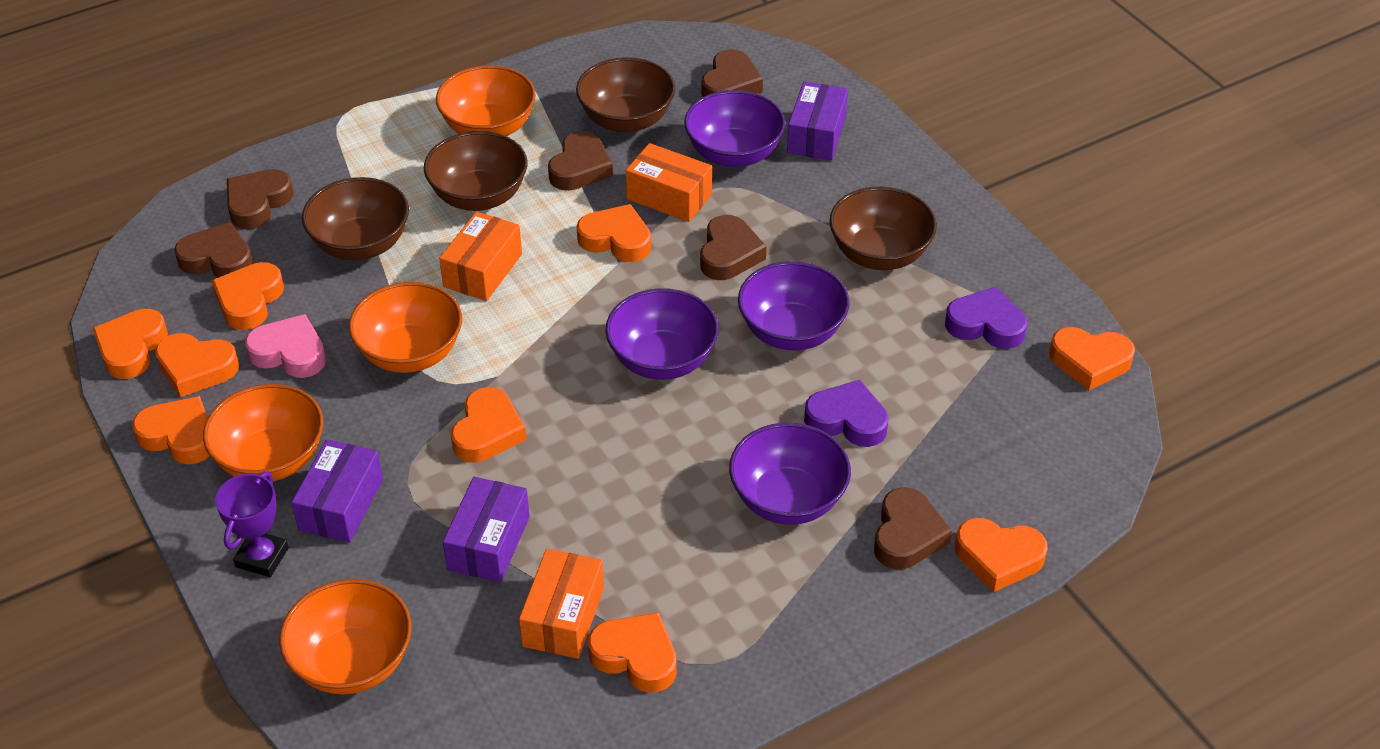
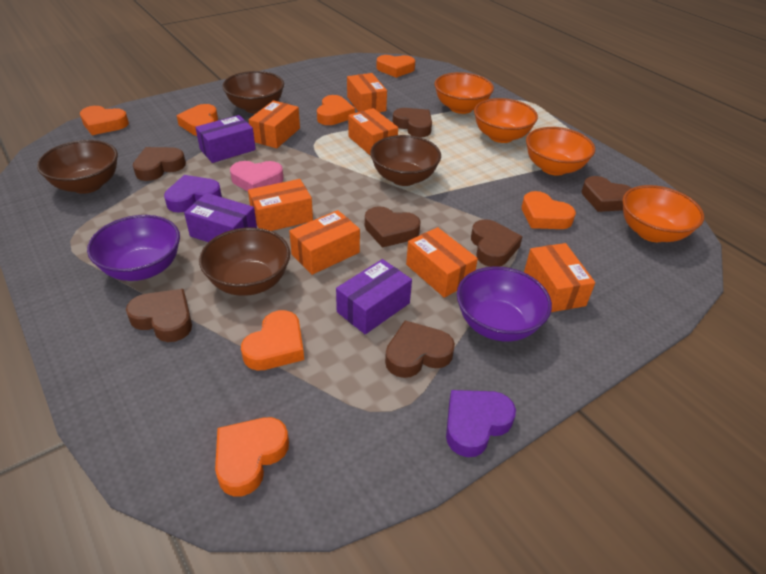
brown heart: 6 -> 7
orange box: 3 -> 7
orange heart: 9 -> 7
purple bowl: 4 -> 2
purple trophy: 1 -> 0

